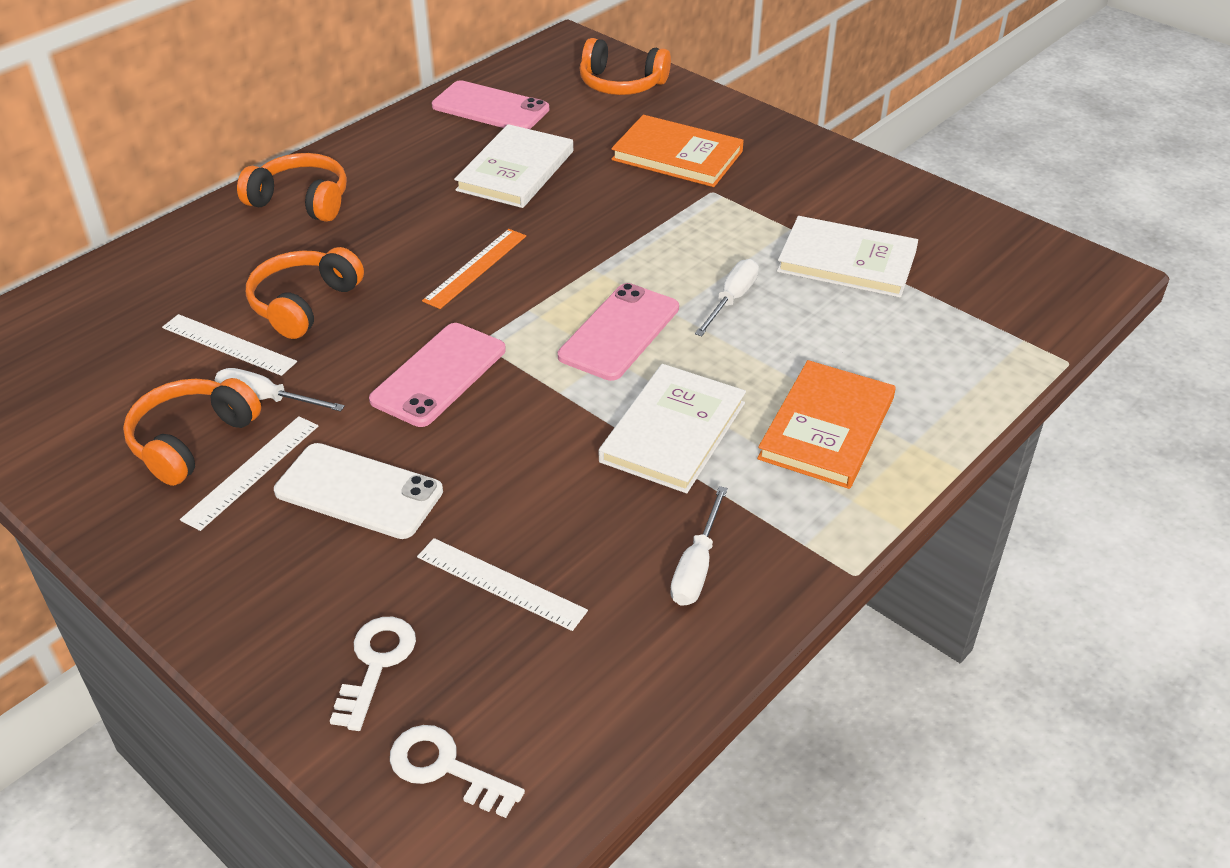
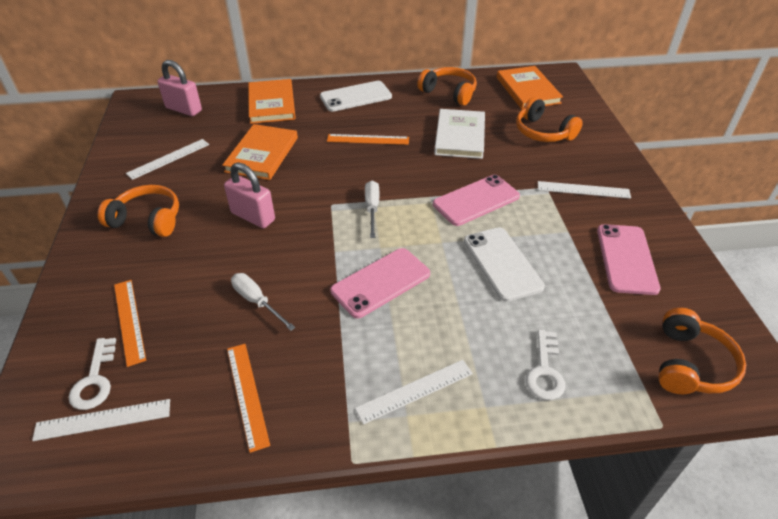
orange book: 2 -> 3
orange ruler: 1 -> 3
pink padlock: 0 -> 2
white book: 3 -> 1
white phone: 1 -> 2
white ruler: 3 -> 4
white screwdriver: 3 -> 2

